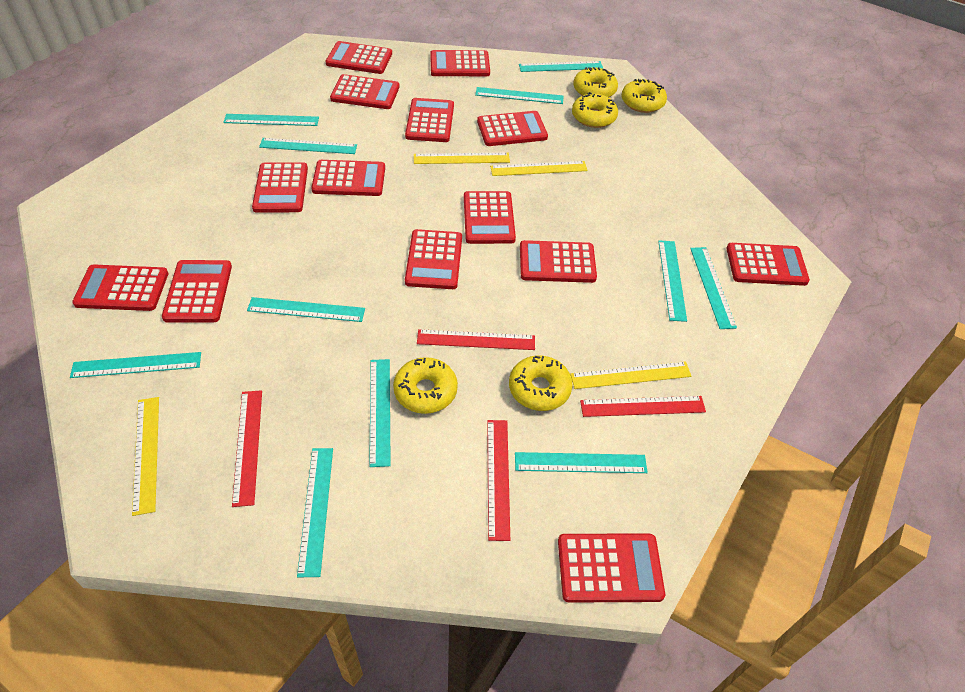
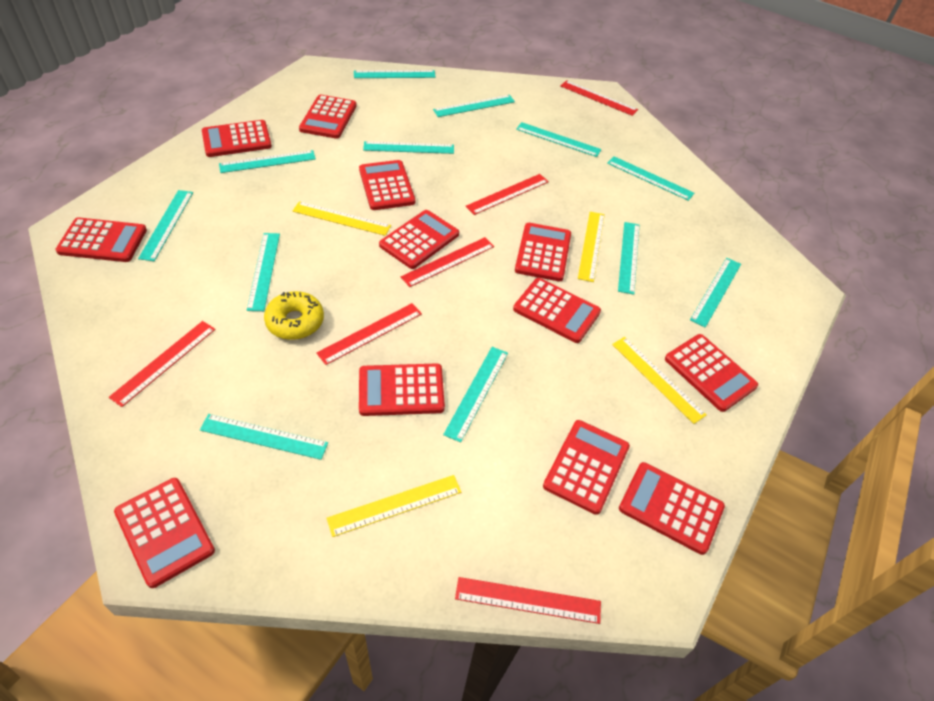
red calculator: 14 -> 12
red ruler: 4 -> 6
turquoise ruler: 11 -> 12
yellow donut: 5 -> 1

